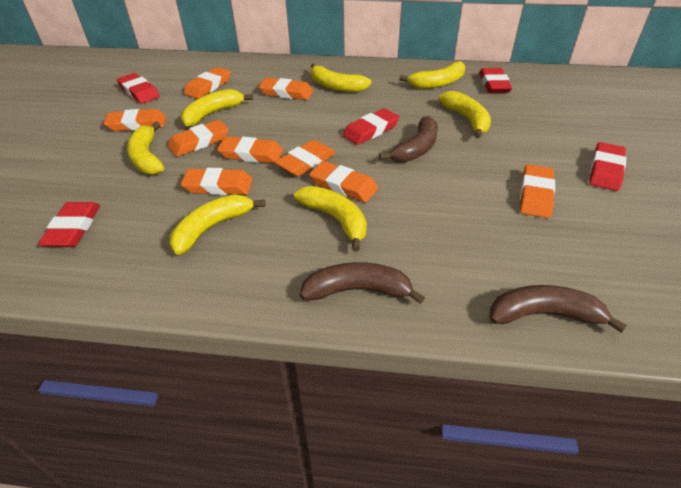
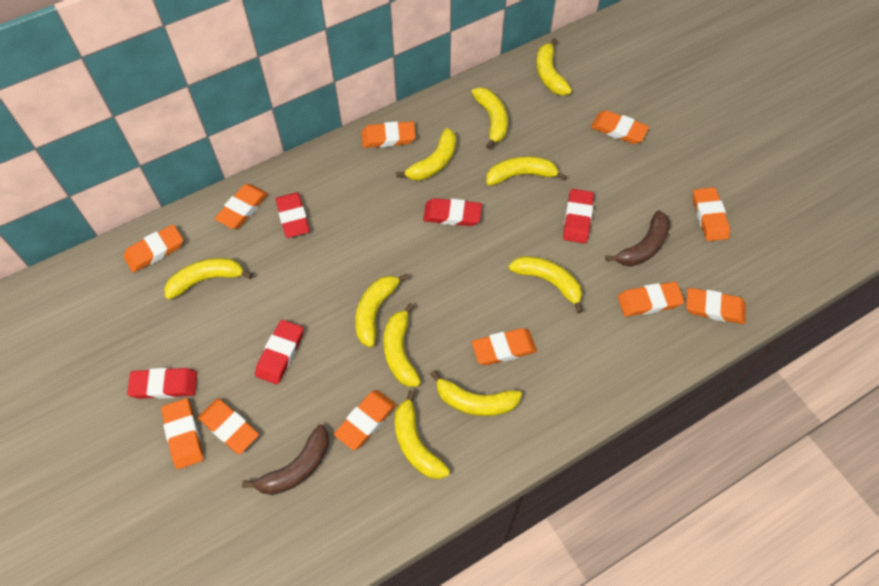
brown banana: 3 -> 2
orange eraser: 9 -> 11
yellow banana: 7 -> 10

